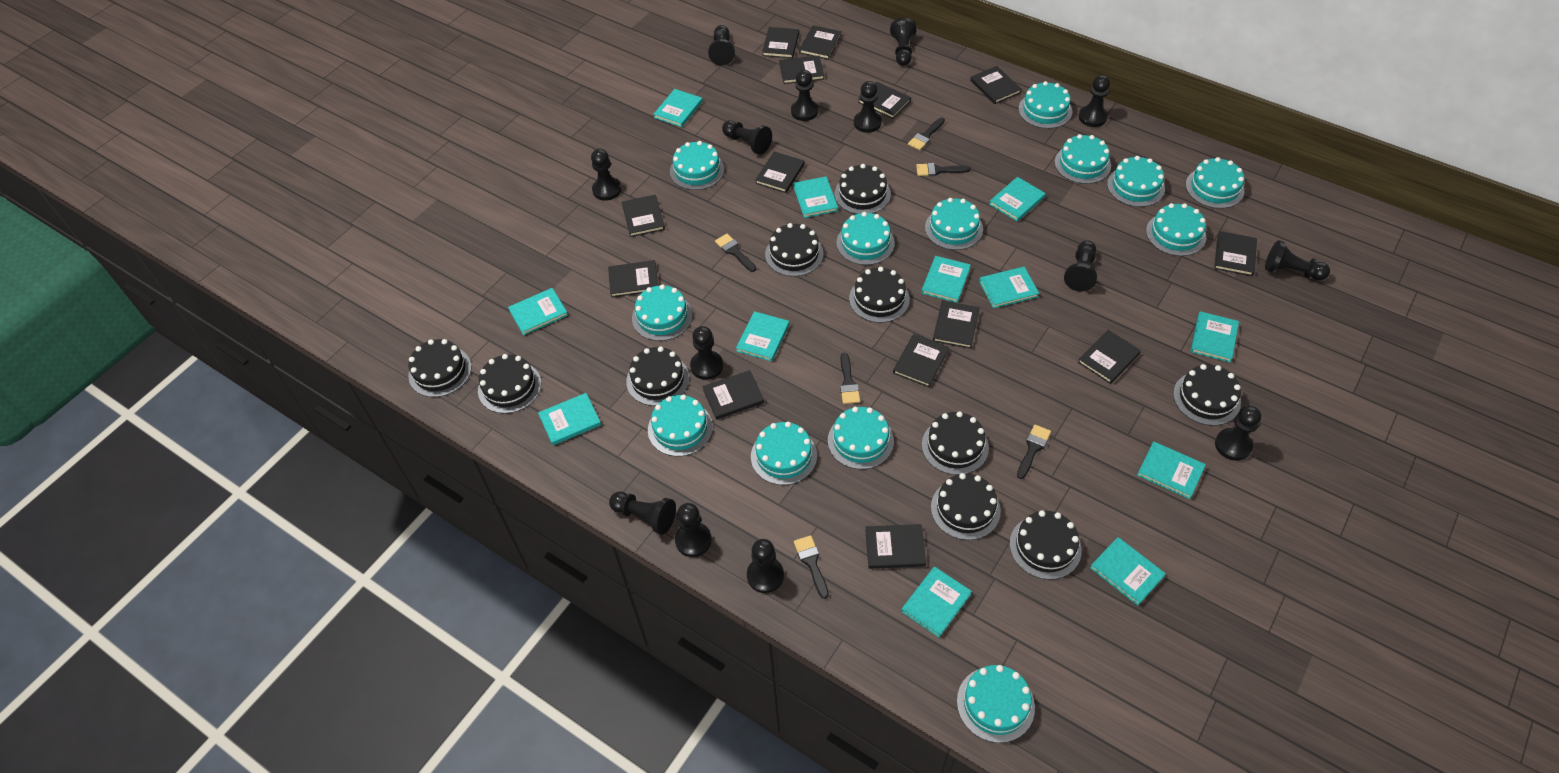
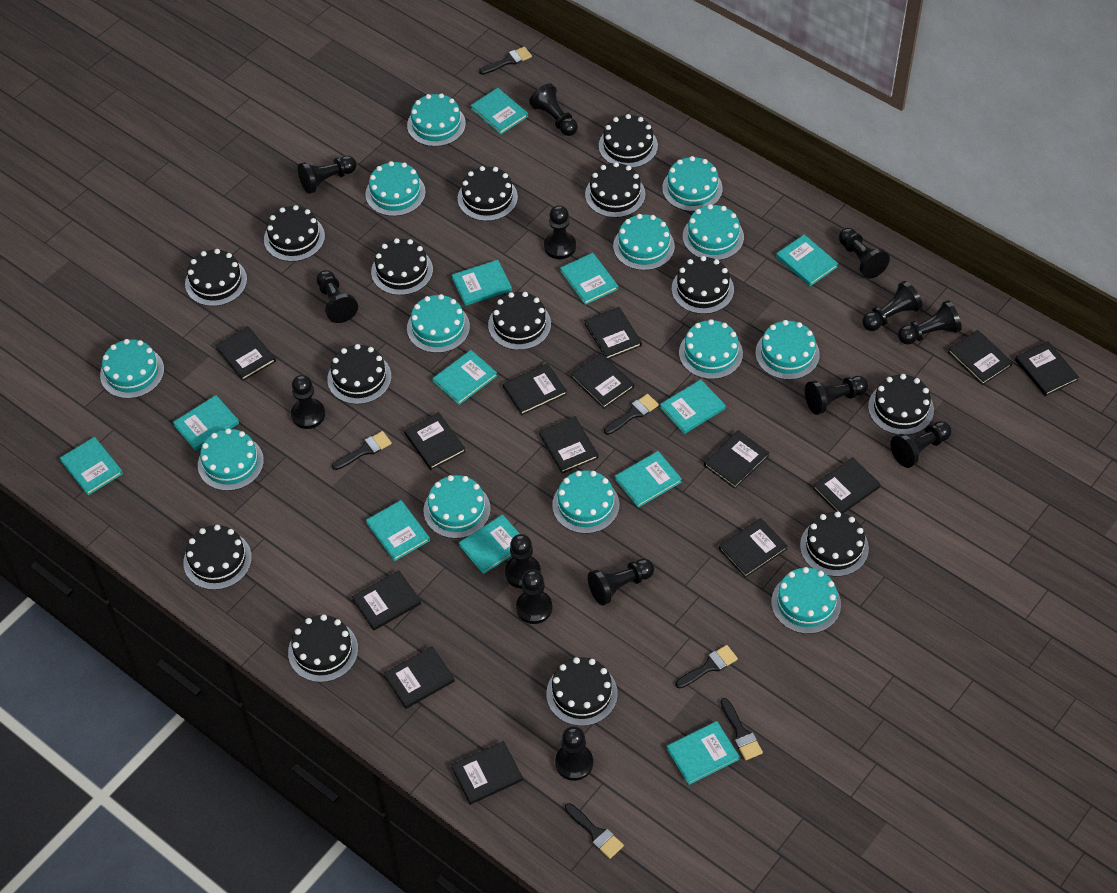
black cake: 10 -> 14

